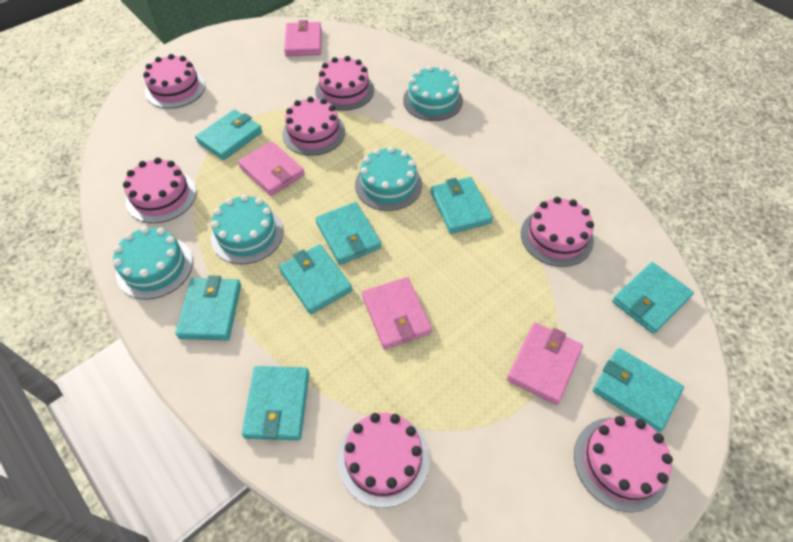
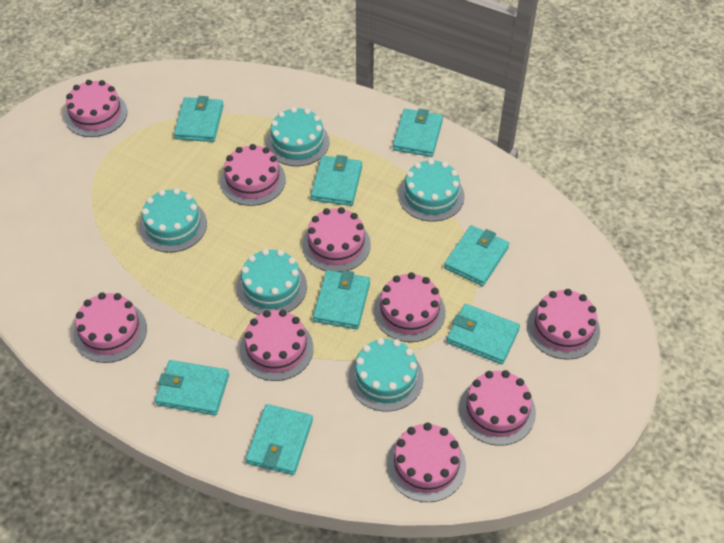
pink cake: 7 -> 9
pink wallet: 4 -> 0
turquoise cake: 4 -> 5

